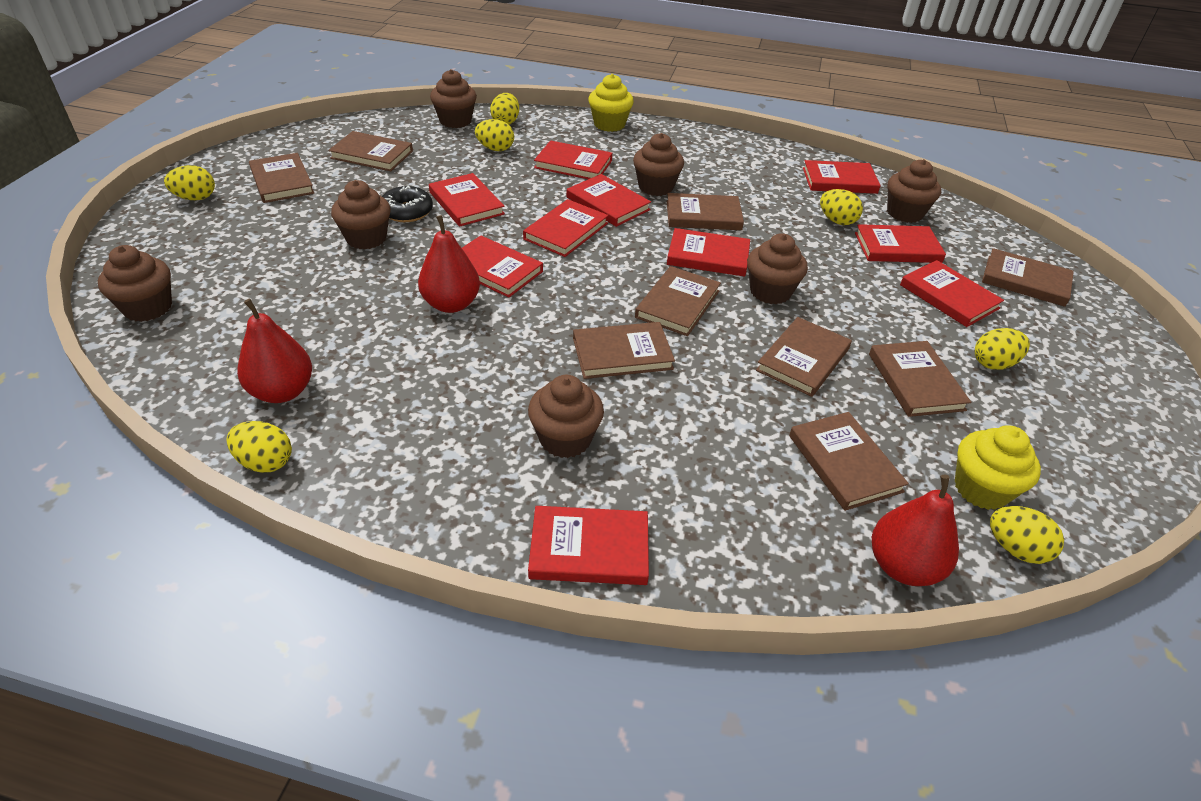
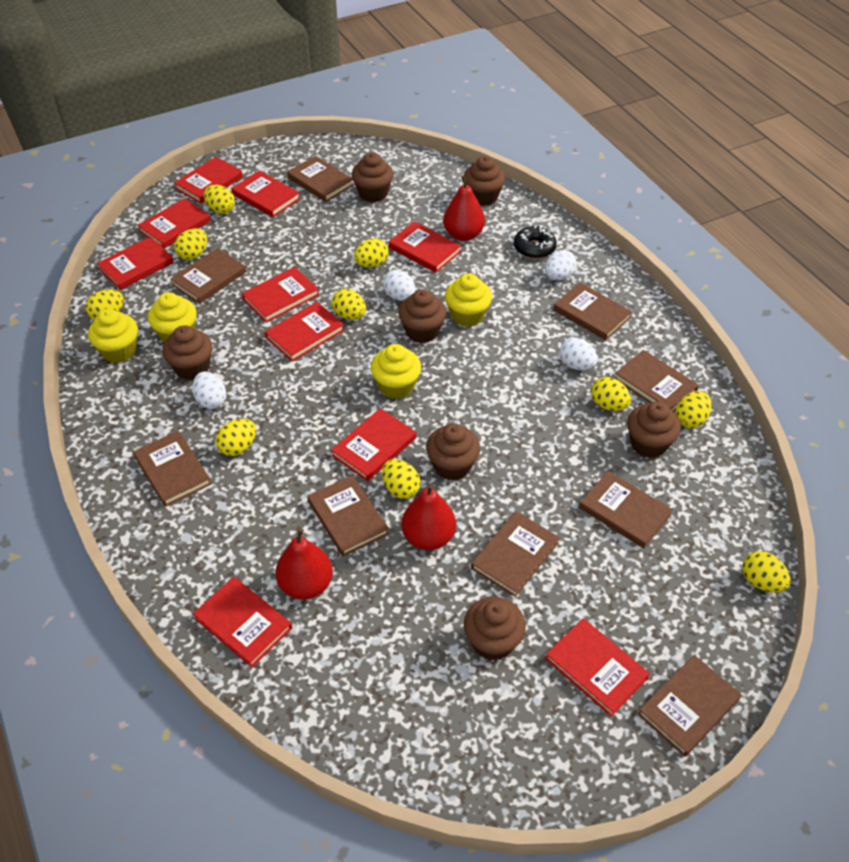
white egg: 0 -> 4
yellow cupcake: 2 -> 4
yellow egg: 7 -> 10

